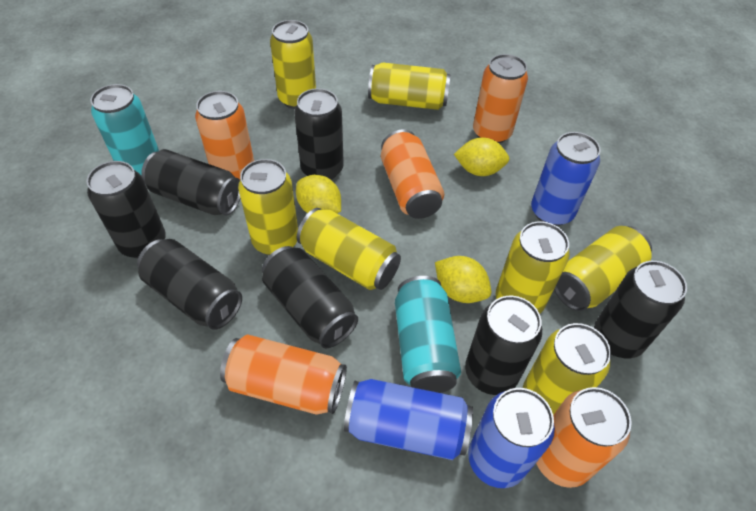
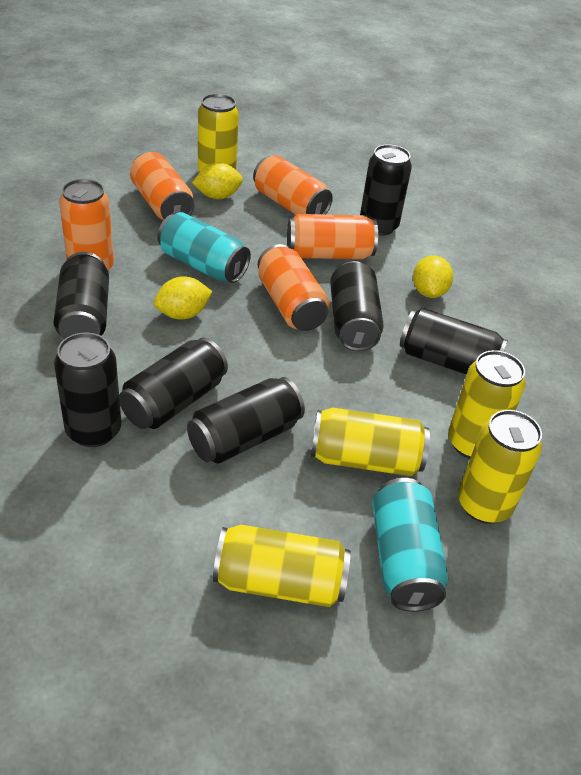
blue can: 3 -> 0
yellow can: 7 -> 5

